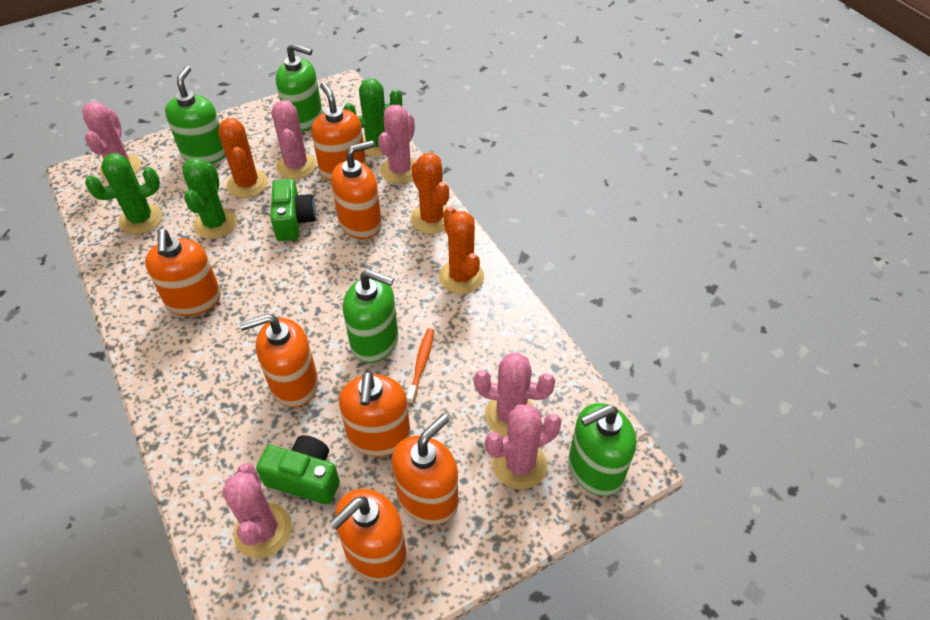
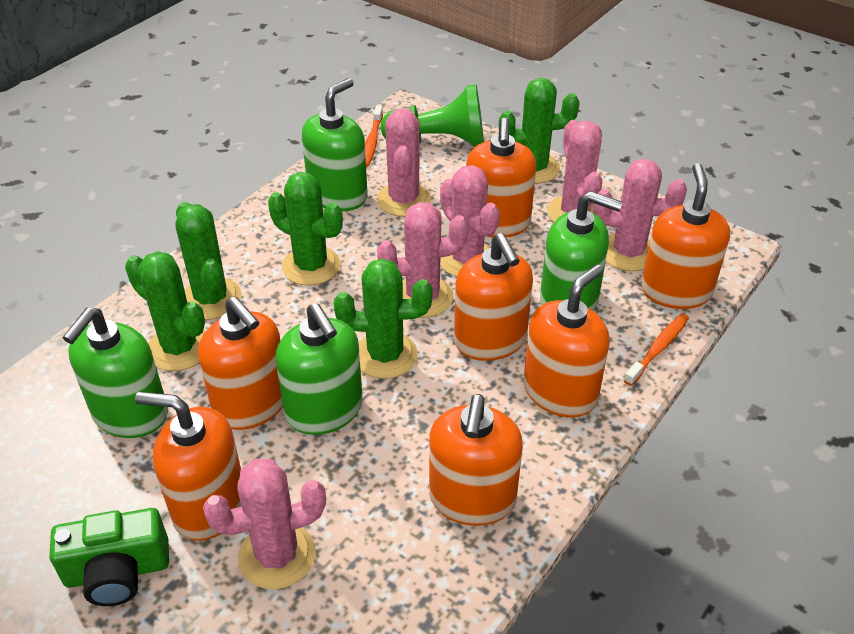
green cactus: 3 -> 5
green camera: 2 -> 1
green pawn: 0 -> 1
orange cactus: 3 -> 0
orange toothbrush: 1 -> 2

